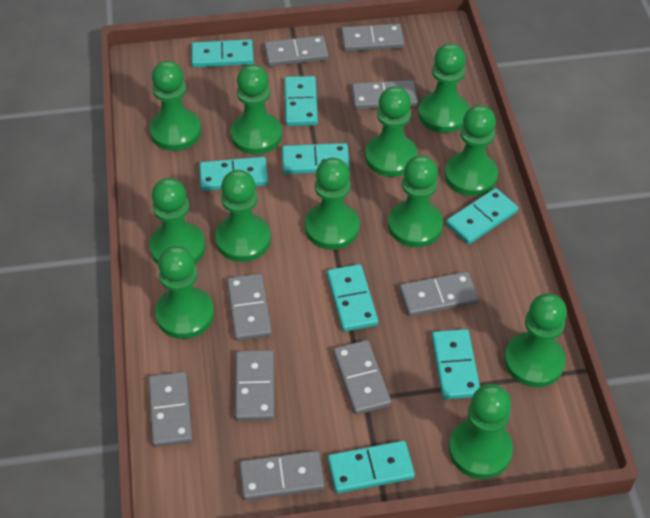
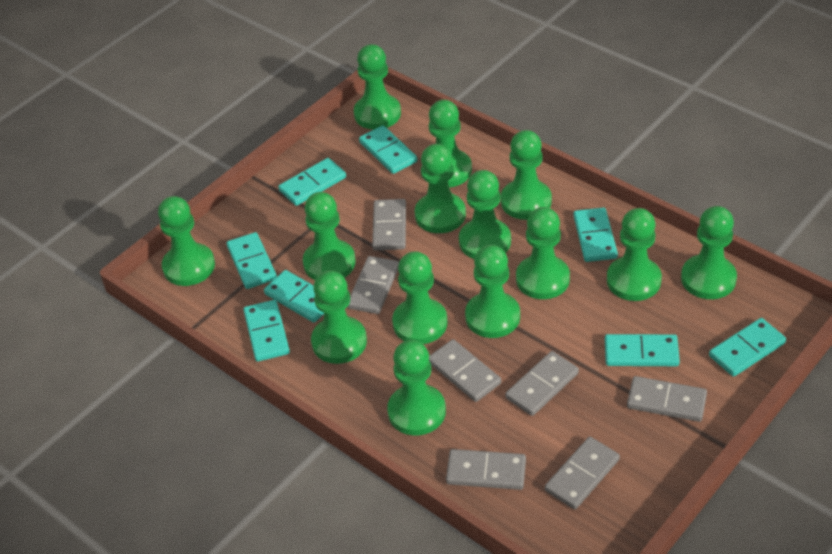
green pawn: 12 -> 14
grey domino: 9 -> 7

